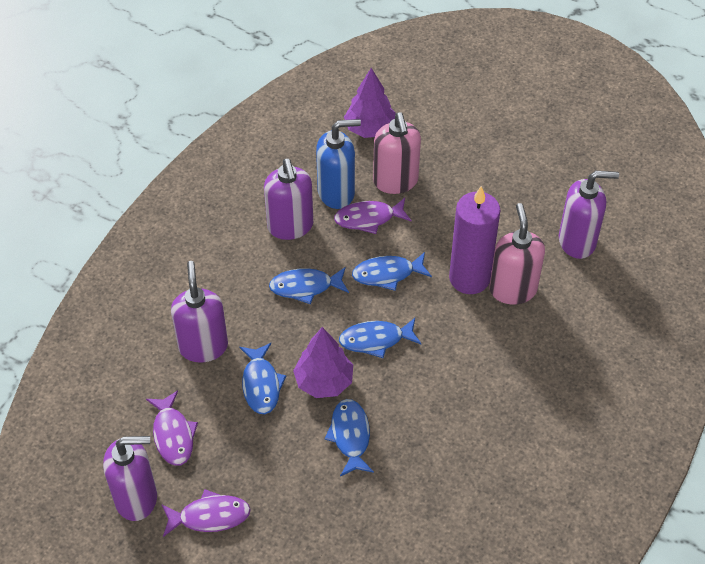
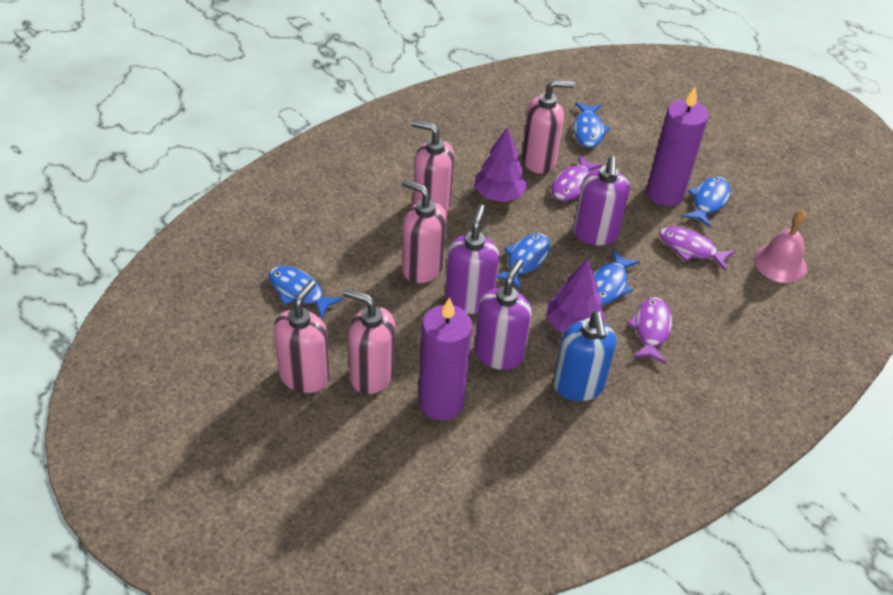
pink bell: 0 -> 1
pink soap dispenser: 2 -> 5
purple candle: 1 -> 2
purple soap dispenser: 4 -> 3

